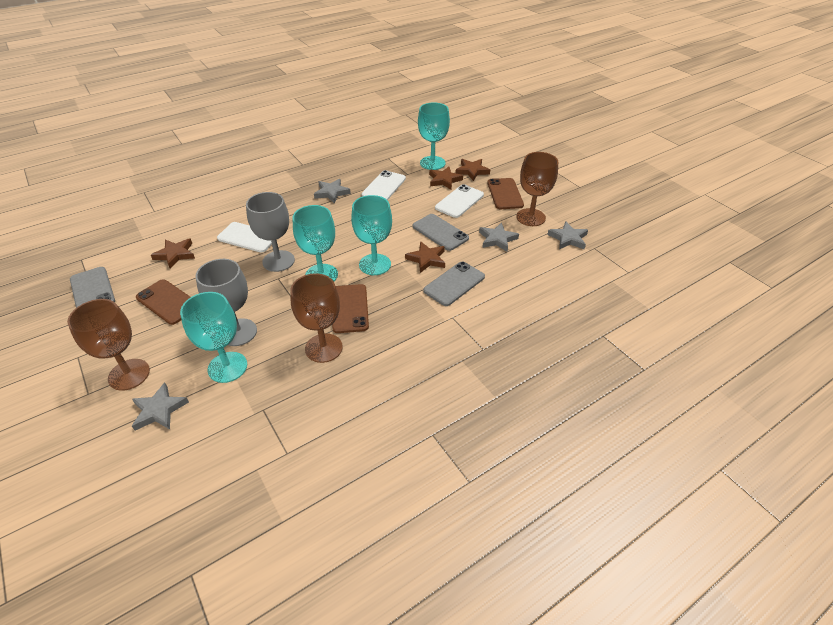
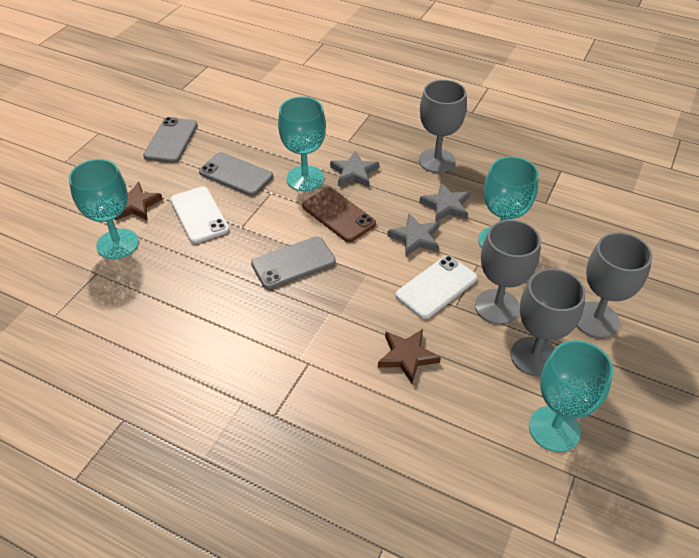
brown goblet: 3 -> 0
brown phone: 3 -> 1
brown star: 4 -> 2
grey goblet: 2 -> 4
grey star: 4 -> 3
white phone: 3 -> 2

